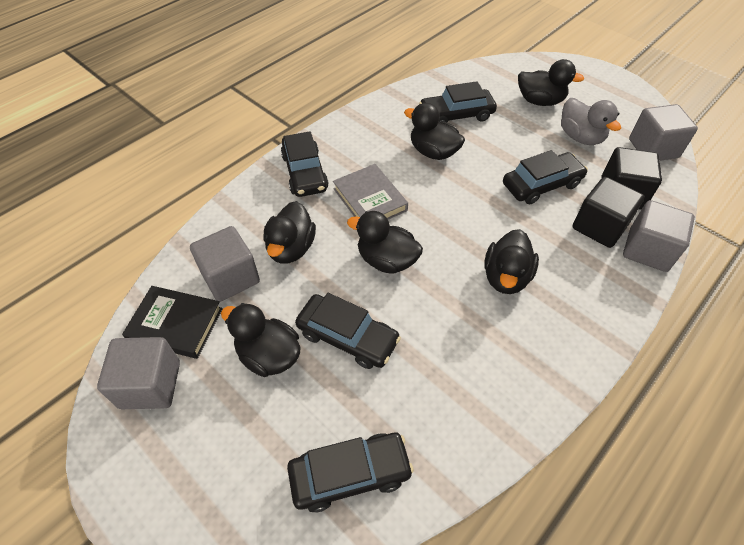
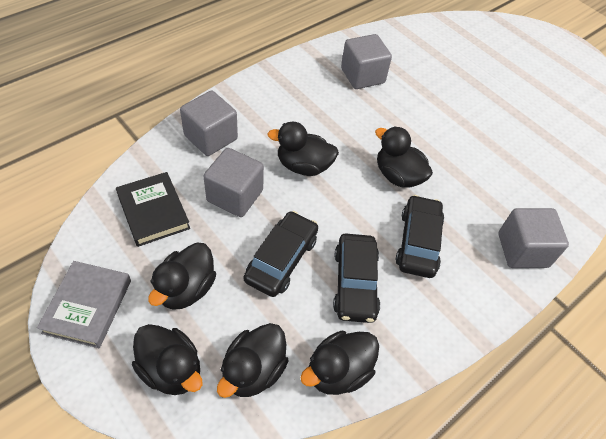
black car: 5 -> 3
black cube: 2 -> 0
grey duck: 1 -> 0

